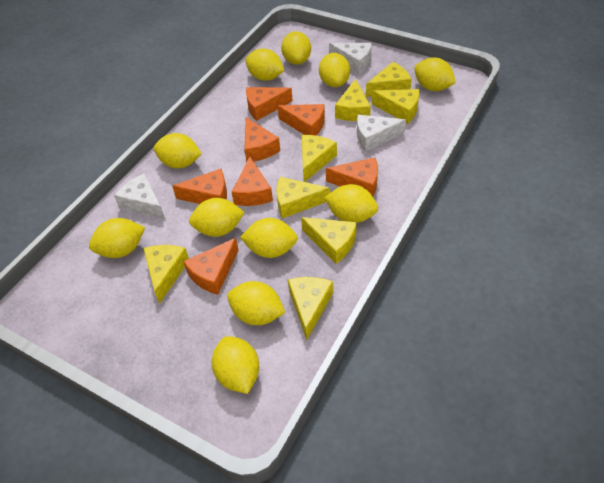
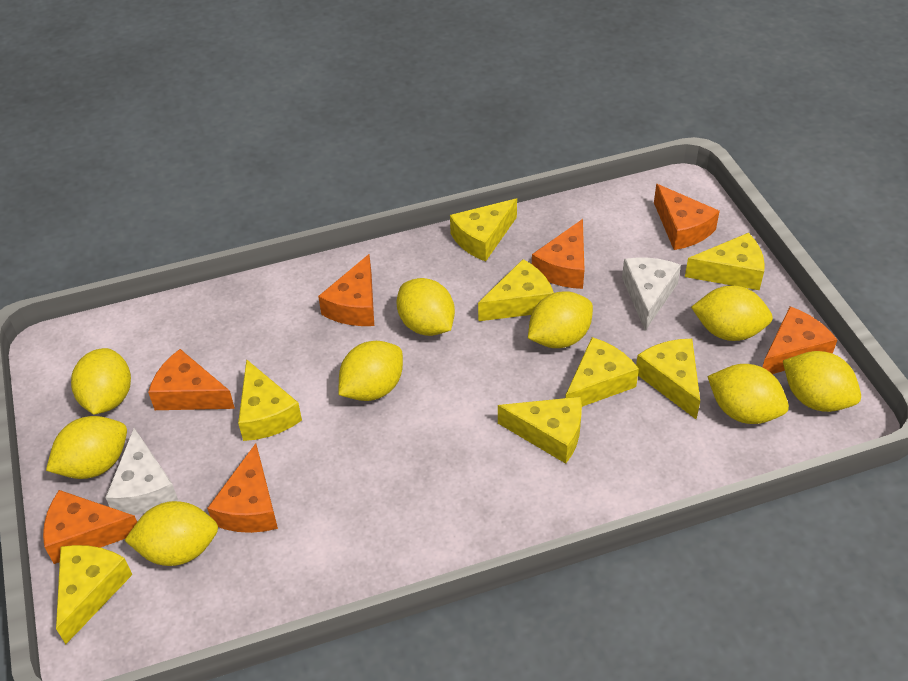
white cheese: 3 -> 2
yellow lemon: 11 -> 9

